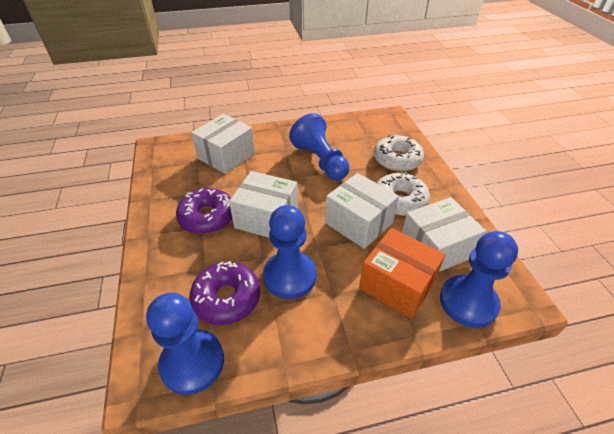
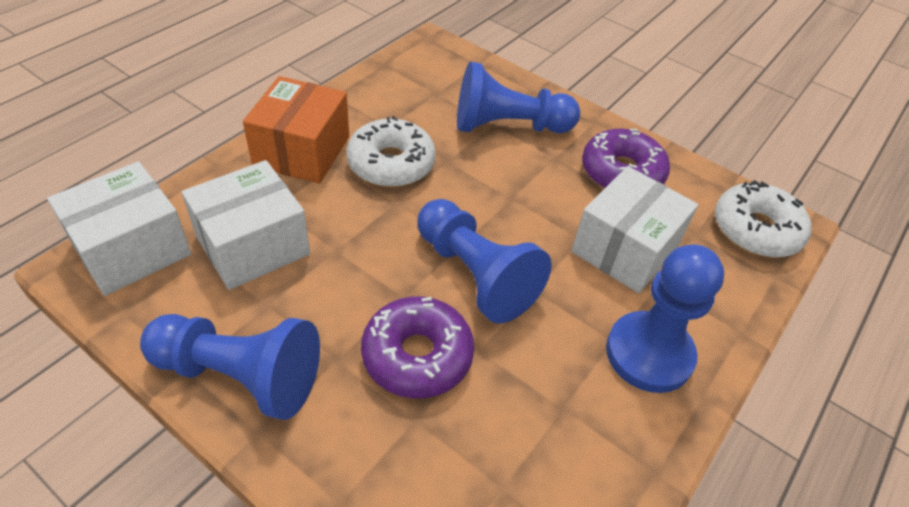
white box: 4 -> 3

